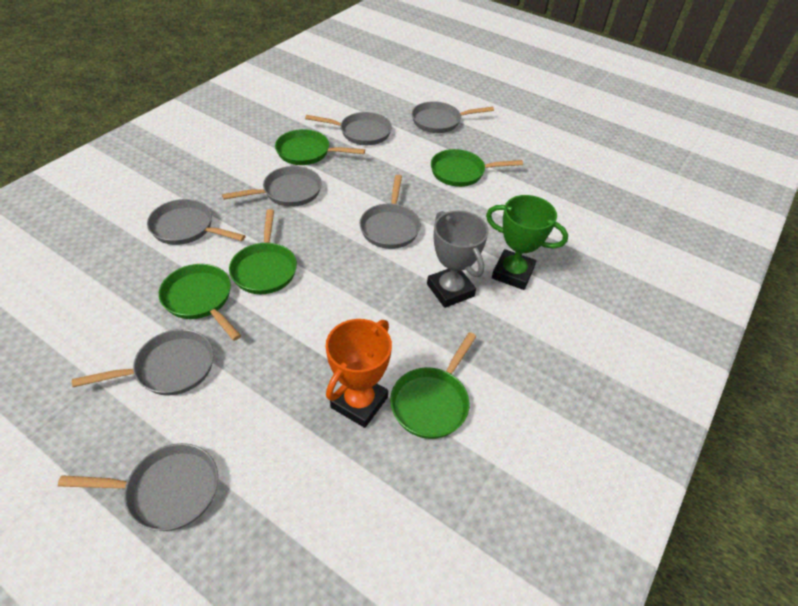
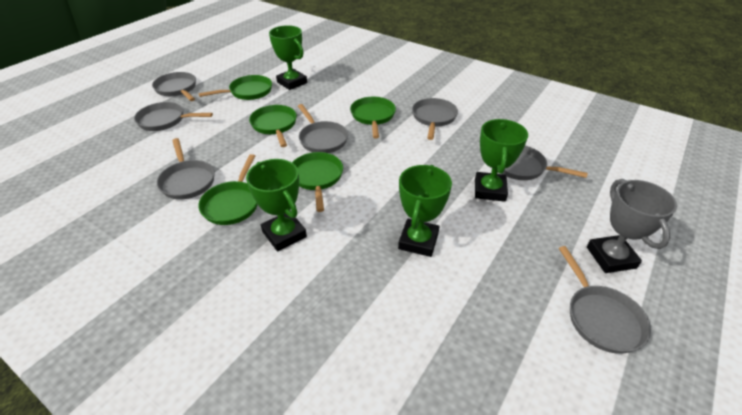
green trophy: 1 -> 4
orange trophy: 1 -> 0

